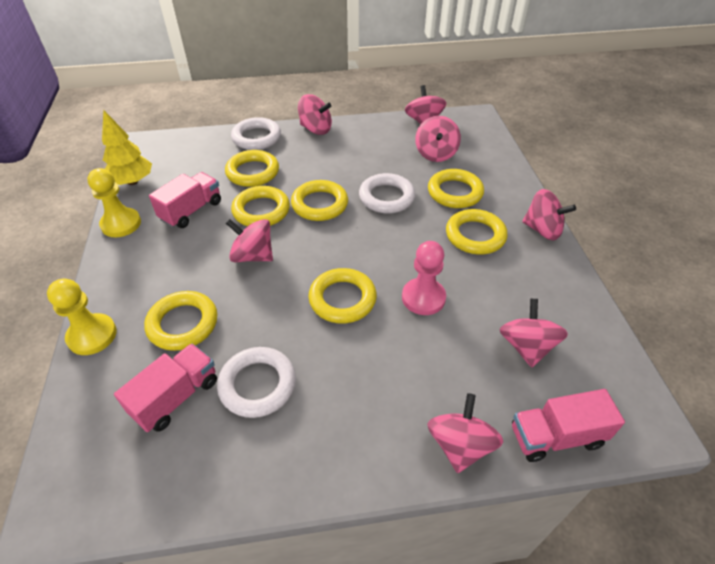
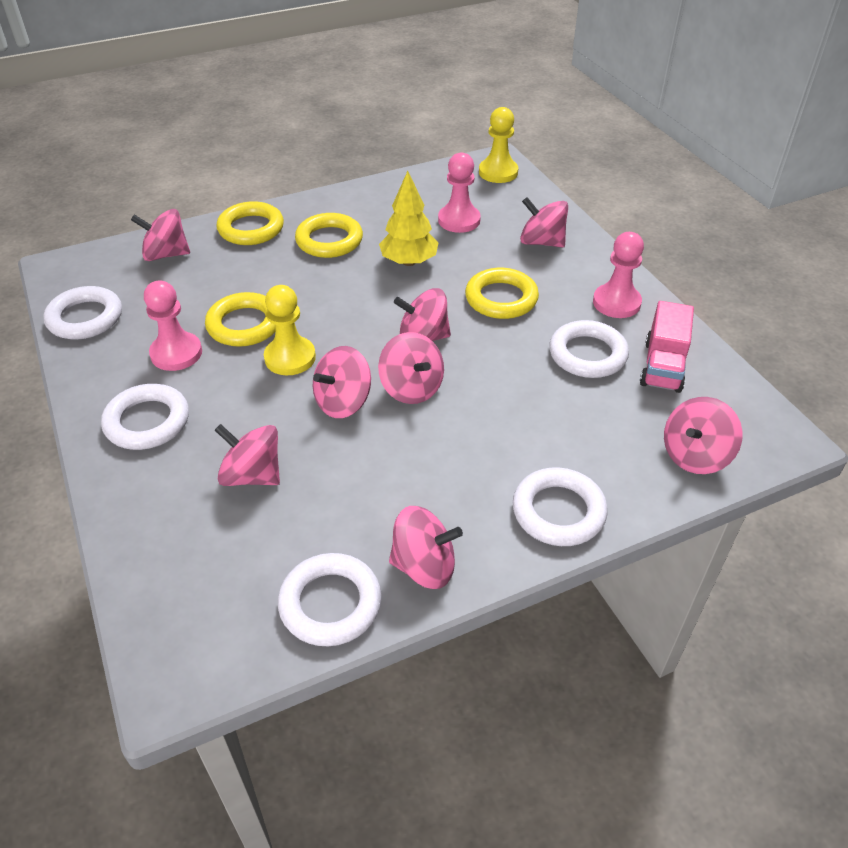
pink pawn: 1 -> 3
pink spinning top: 7 -> 8
pink truck: 3 -> 1
white ring: 3 -> 5
yellow ring: 7 -> 4

